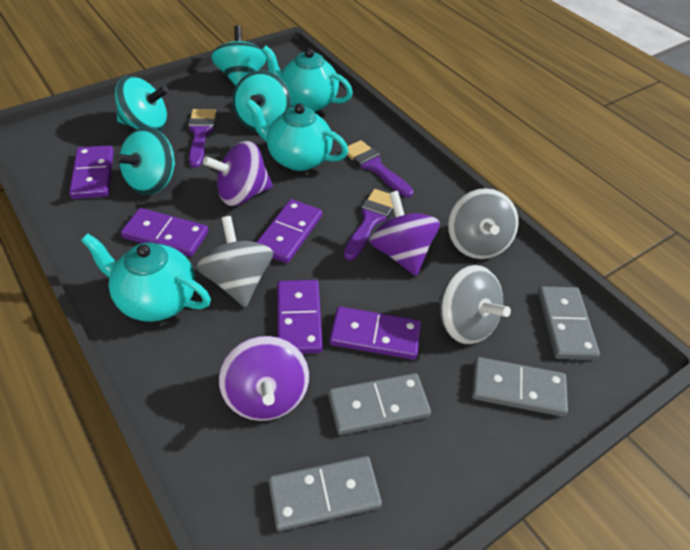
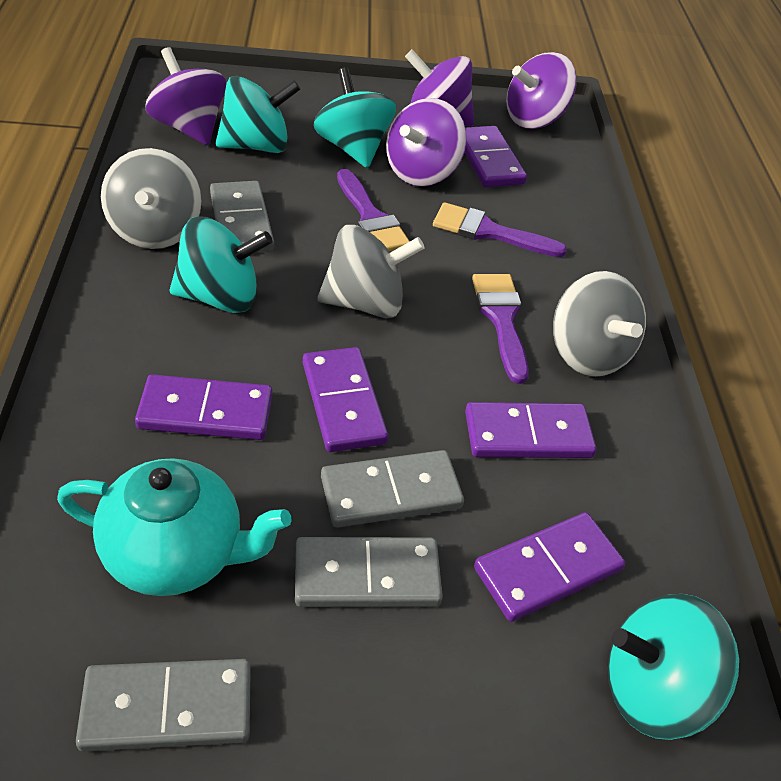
purple spinning top: 3 -> 4
turquoise teapot: 3 -> 1

